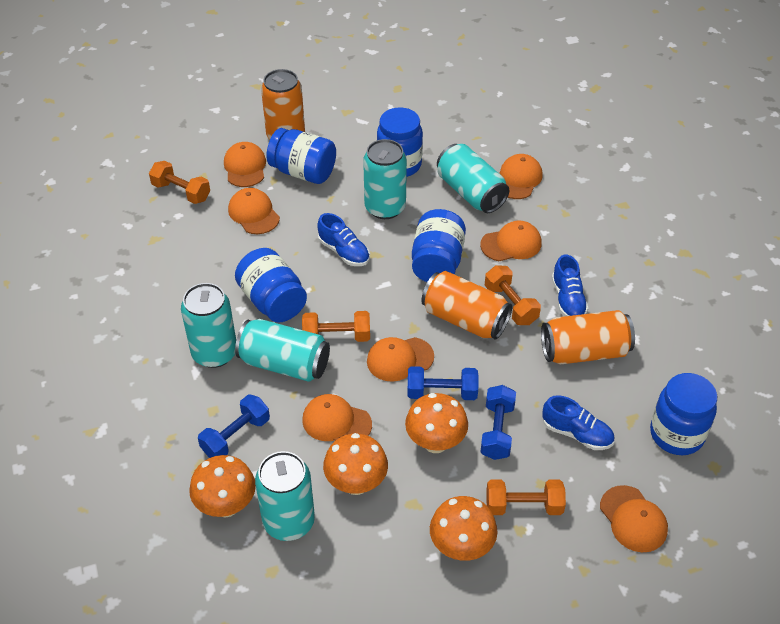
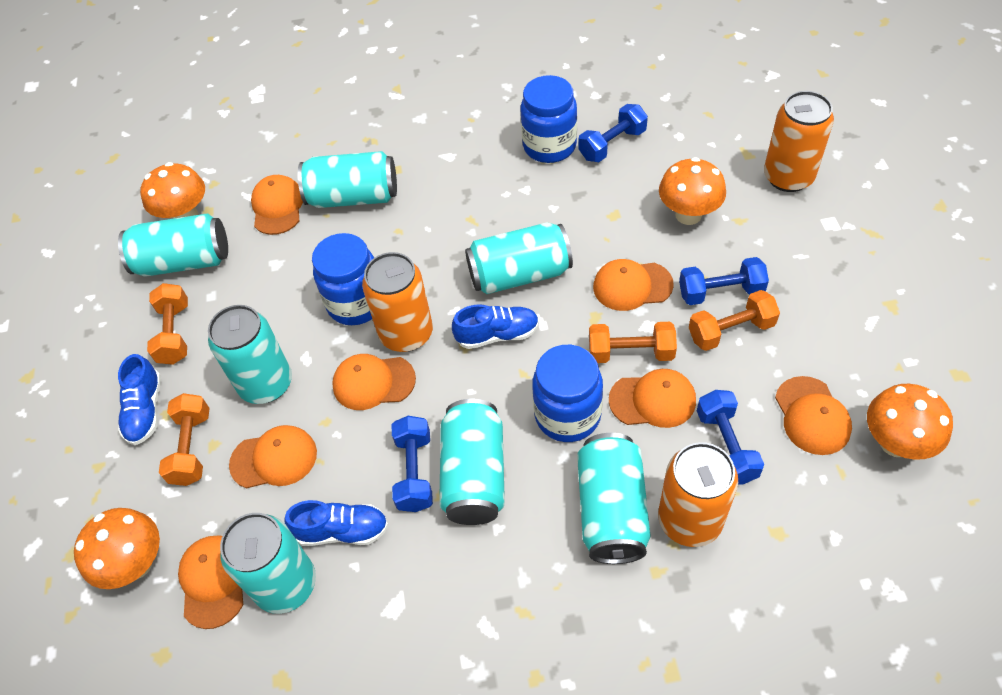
blue dumbbell: 3 -> 4
blue jar: 5 -> 3
turquoise can: 5 -> 7

